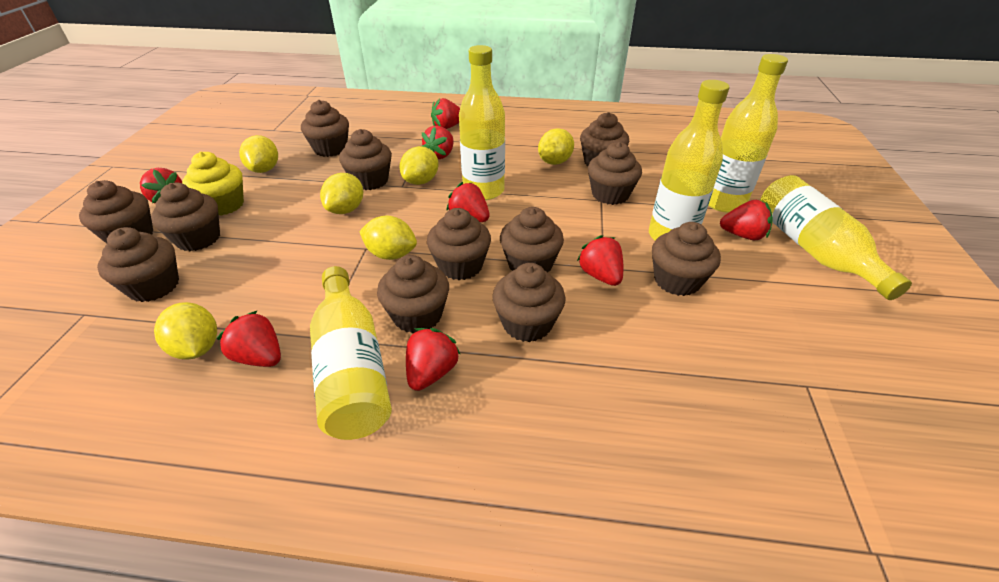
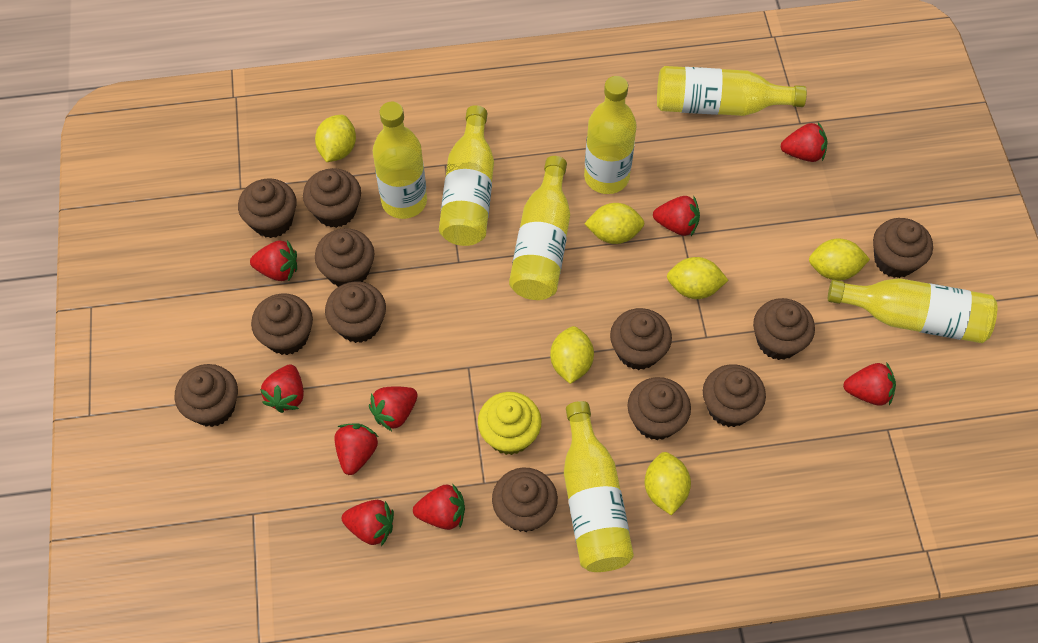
red strawberry: 8 -> 9
yellow bottle: 5 -> 7

